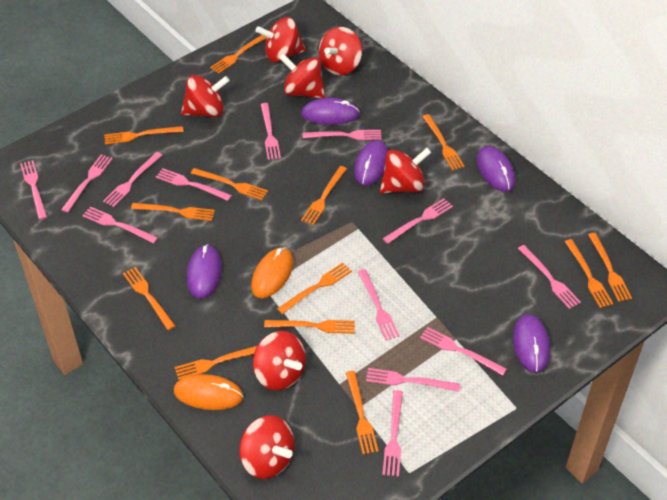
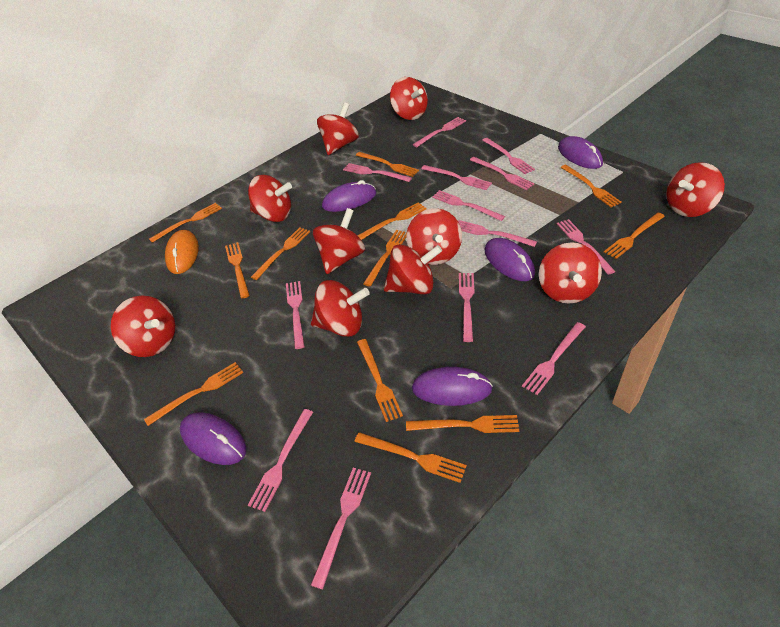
orange fork: 13 -> 12
orange mouse: 2 -> 1
red spinning top: 7 -> 10

